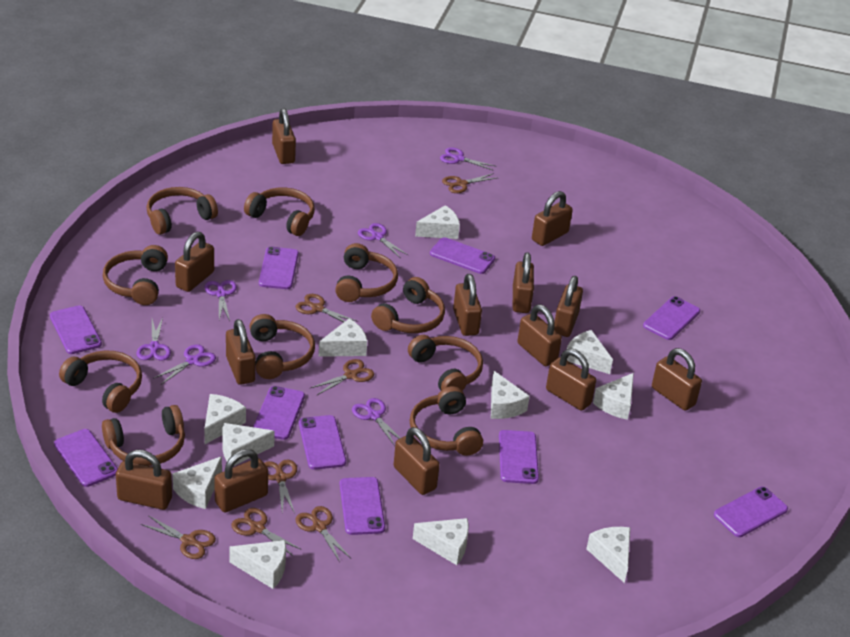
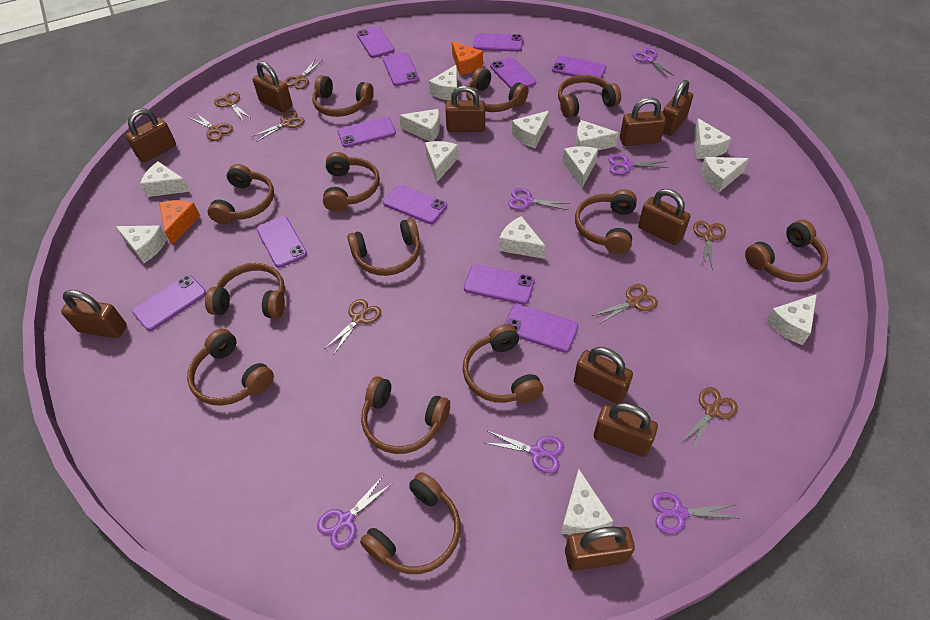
brown headphones: 10 -> 13
brown padlock: 13 -> 10
brown scissors: 7 -> 8
orange cheese: 0 -> 2
purple phone: 10 -> 11
white cheese: 11 -> 13

